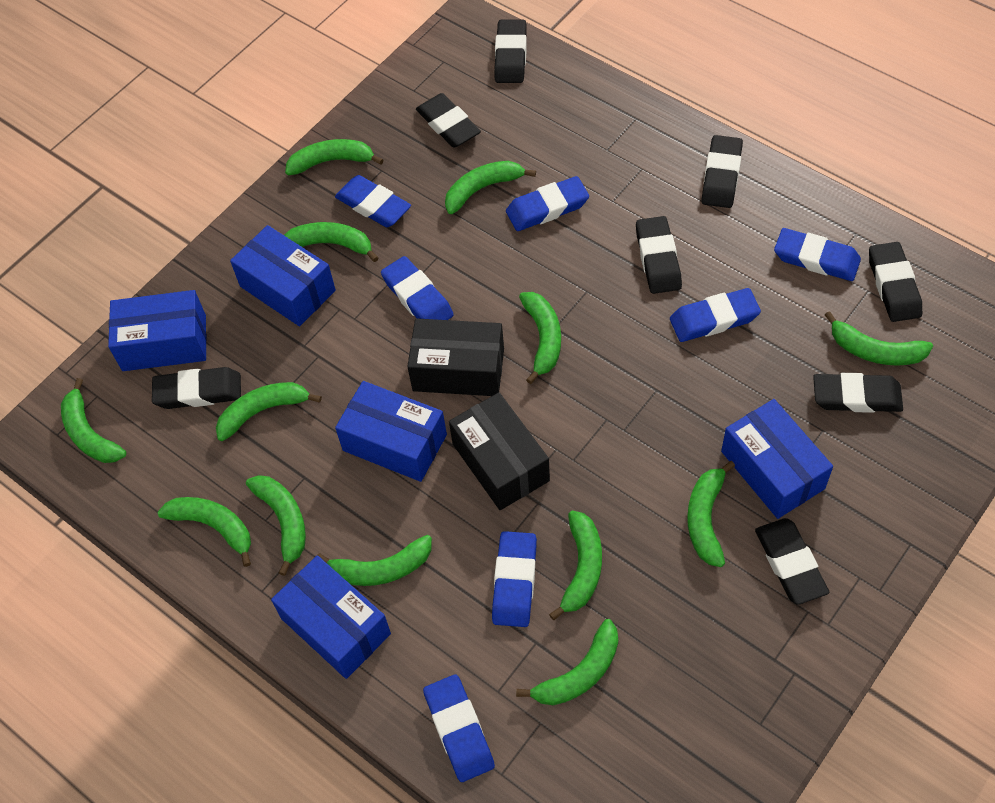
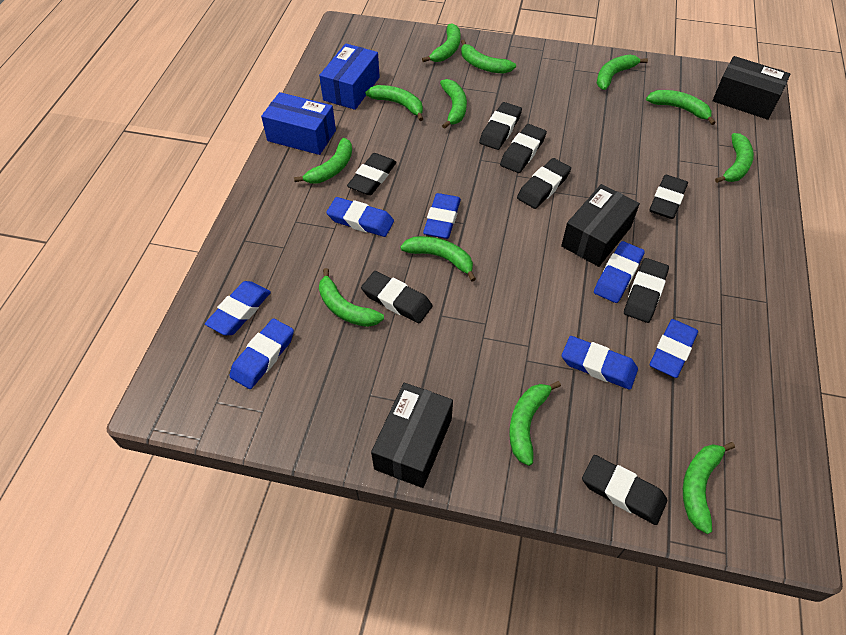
black box: 2 -> 3
blue box: 5 -> 2
green banana: 13 -> 12

